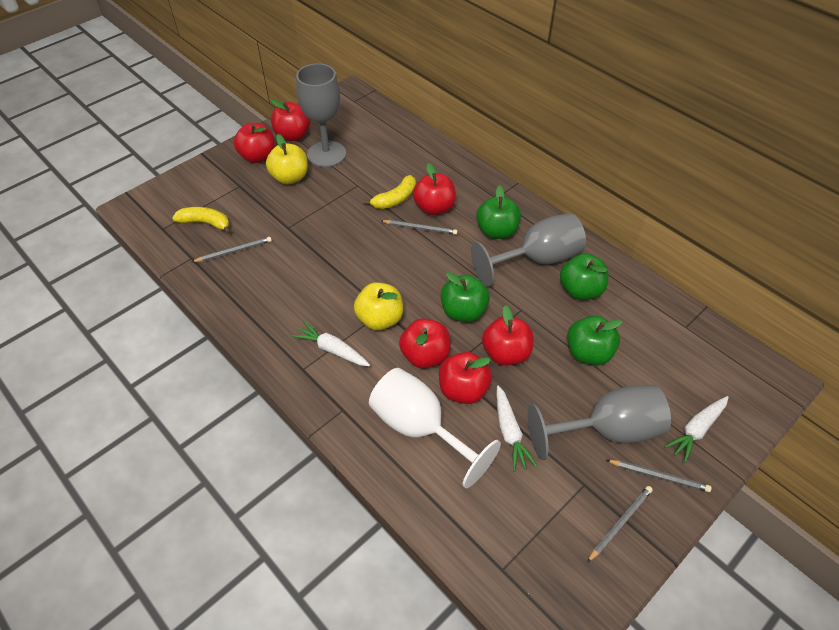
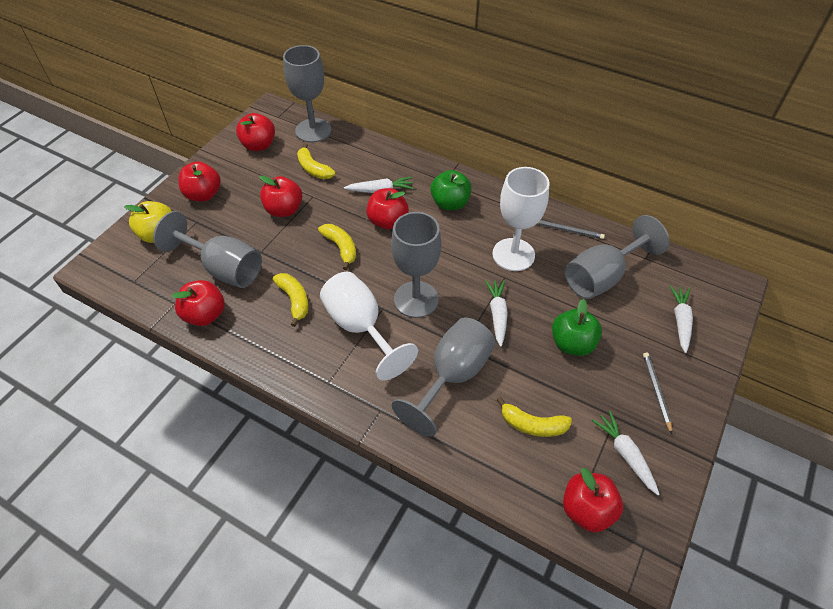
green apple: 4 -> 2
grey goblet: 3 -> 5
grey pencil: 4 -> 2
white carrot: 3 -> 4
white goblet: 1 -> 2
yellow apple: 2 -> 1
yellow banana: 2 -> 4

